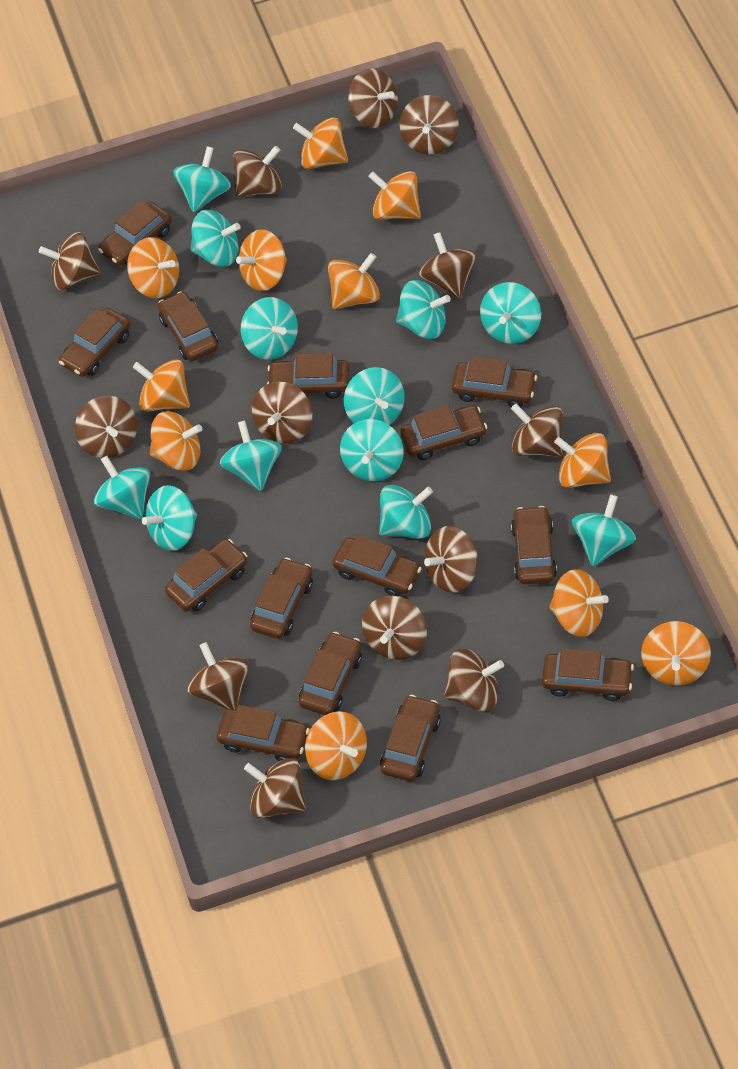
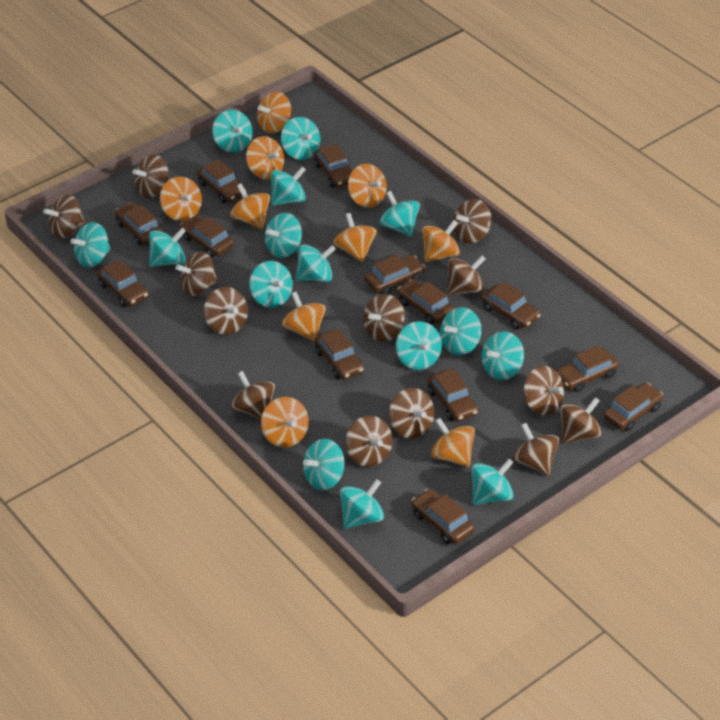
brown car: 14 -> 13
orange spinning top: 11 -> 10
turquoise spinning top: 12 -> 15

